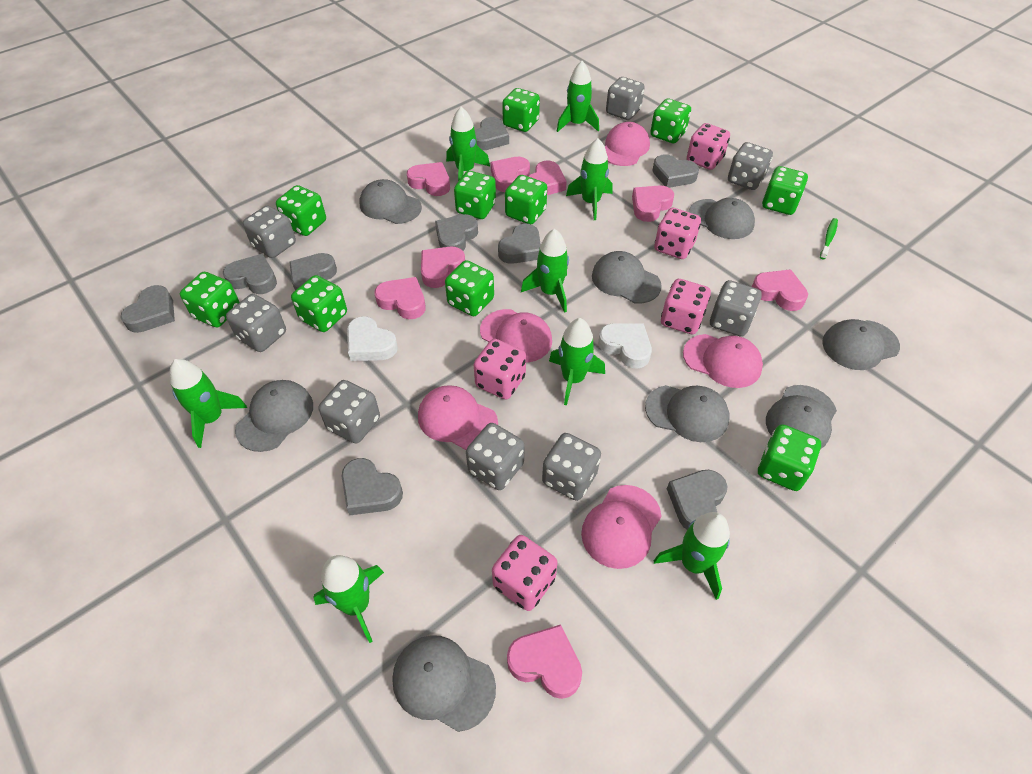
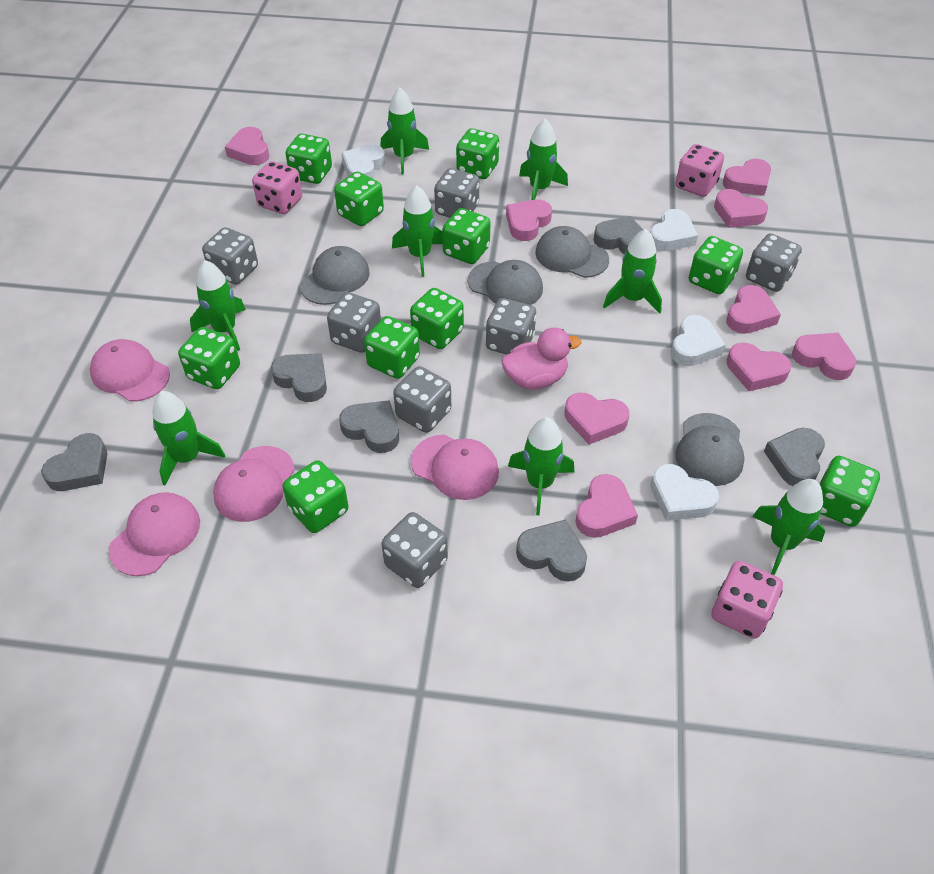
green toothbrush: 1 -> 0
grey cap: 8 -> 4
grey dice: 8 -> 7
grey heart: 9 -> 6
pink cap: 5 -> 4
pink dice: 5 -> 3
pink duck: 0 -> 1
pink heart: 8 -> 9
white heart: 2 -> 4

